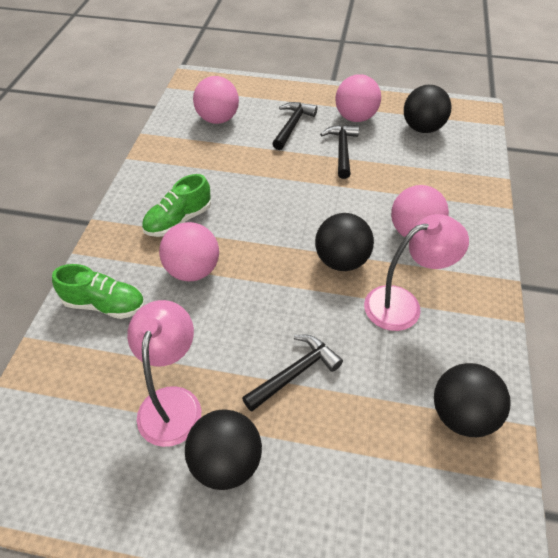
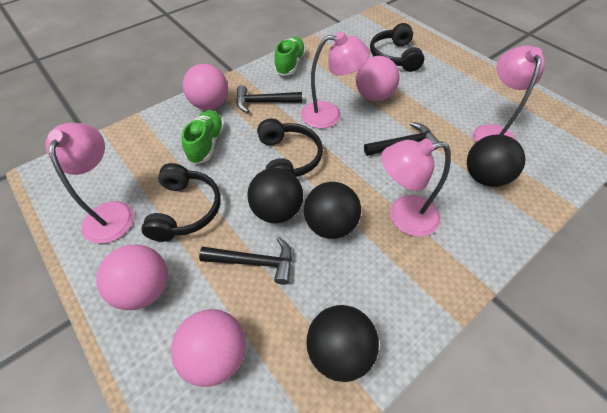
black headphones: 0 -> 3
pink lamp: 2 -> 4

